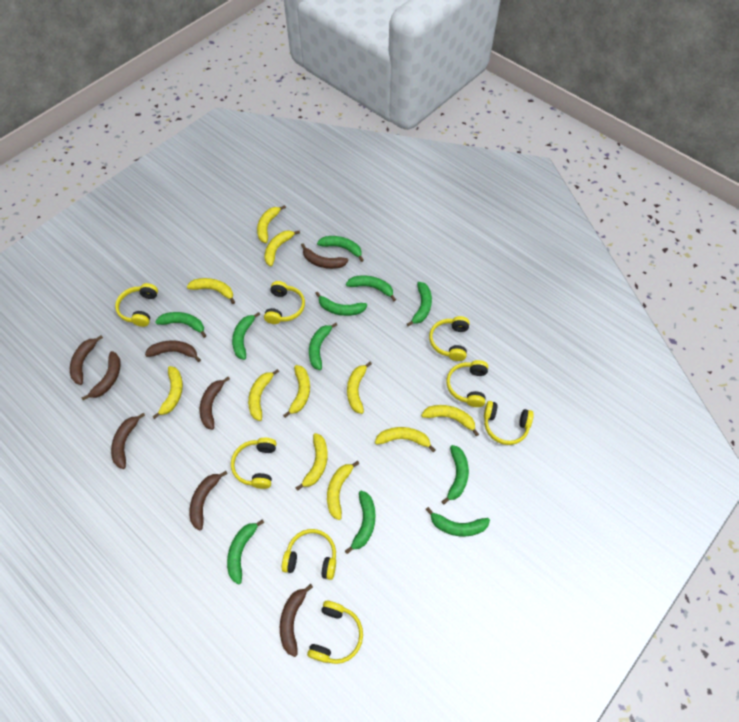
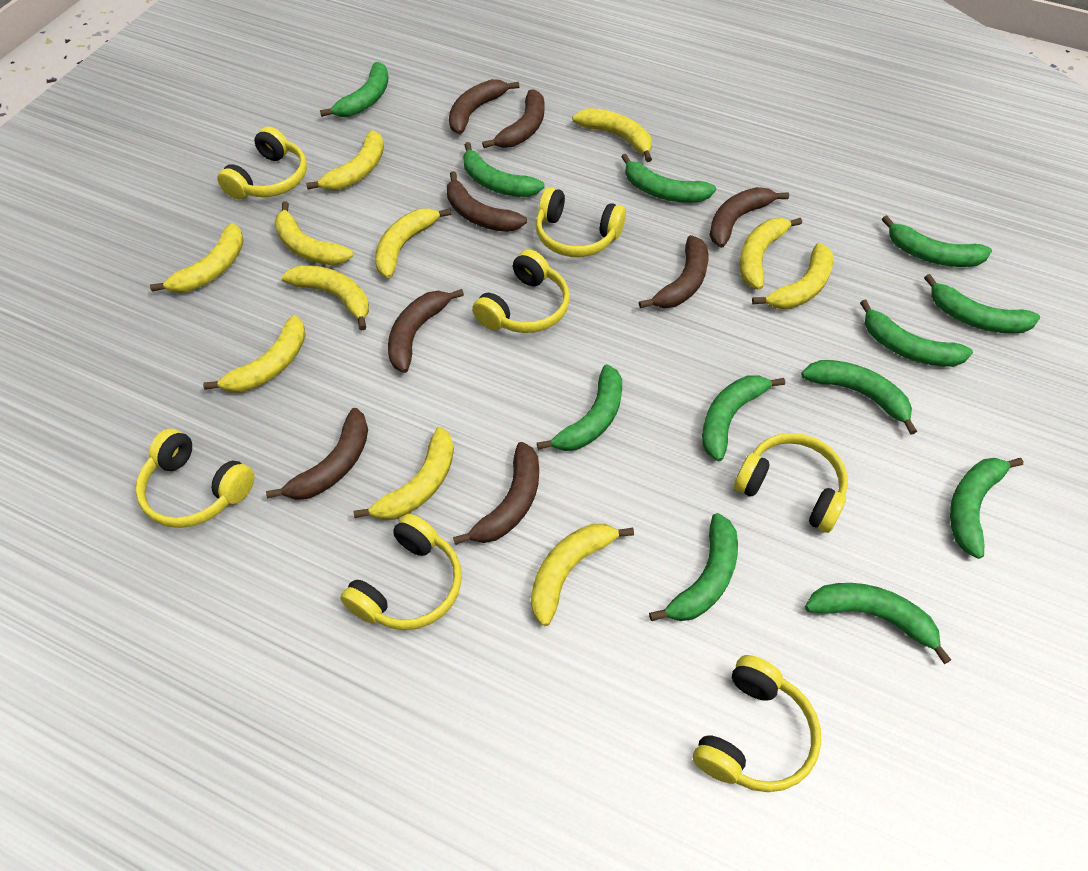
green banana: 11 -> 12
yellow headphones: 8 -> 7

